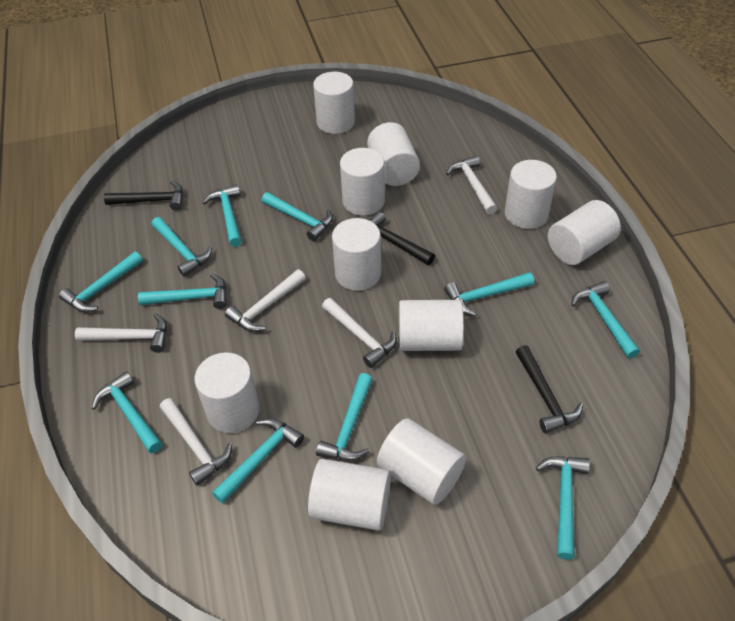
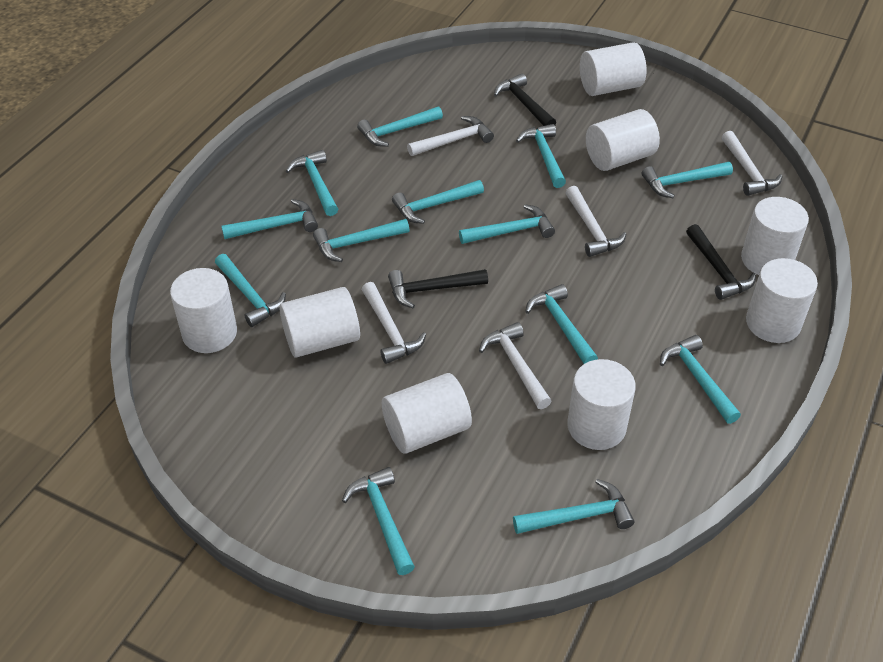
turquoise hammer: 11 -> 13
white cylinder: 10 -> 8

